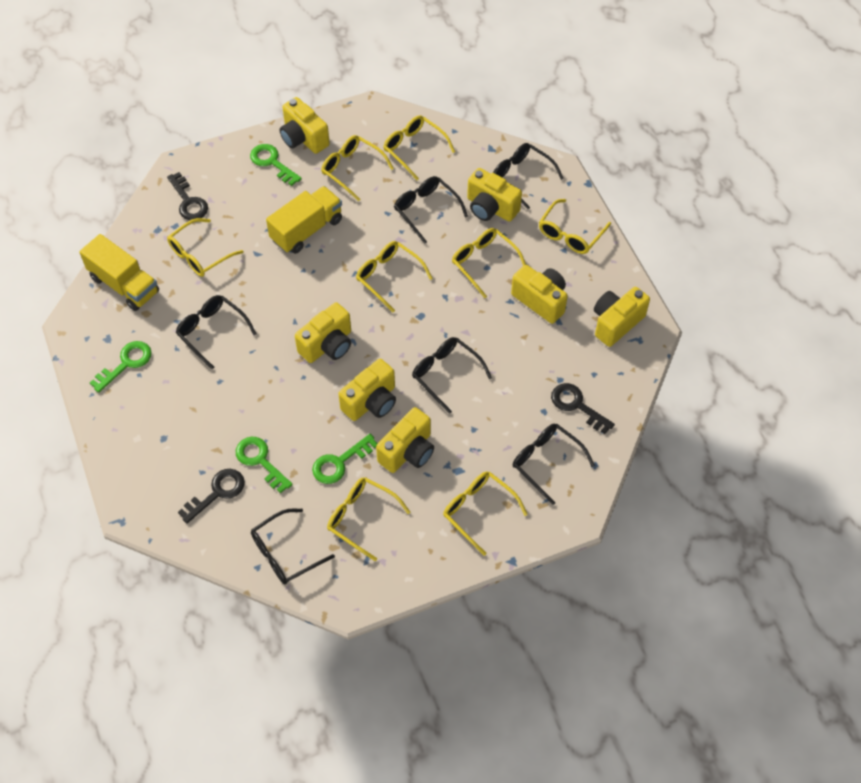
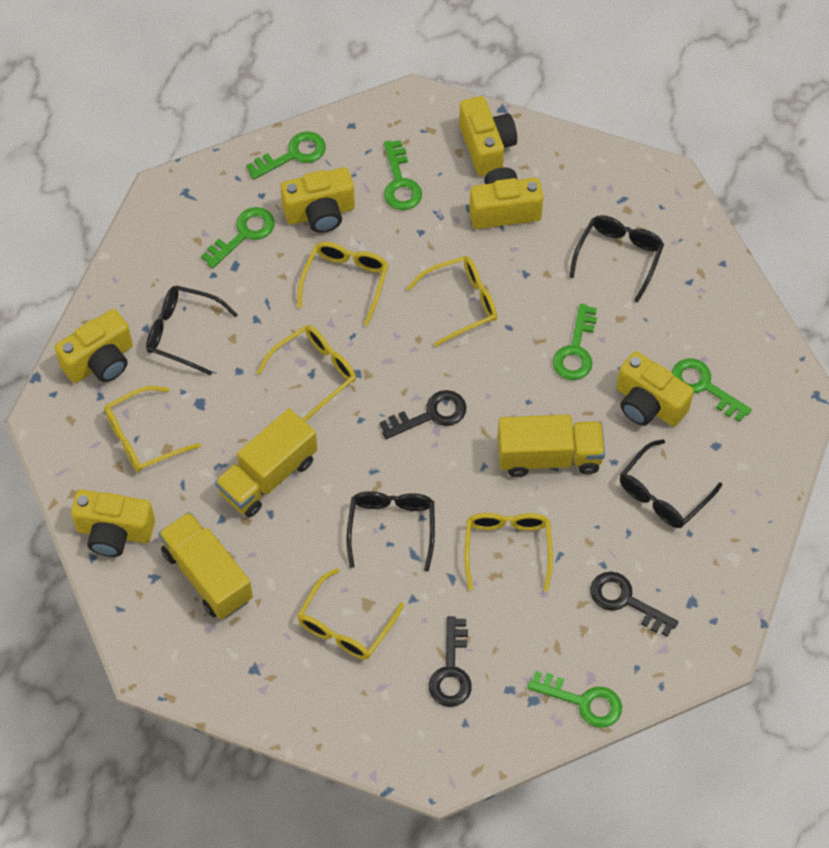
black glasses: 6 -> 4
green key: 4 -> 6
yellow camera: 7 -> 6
yellow glasses: 8 -> 6
yellow truck: 2 -> 3

